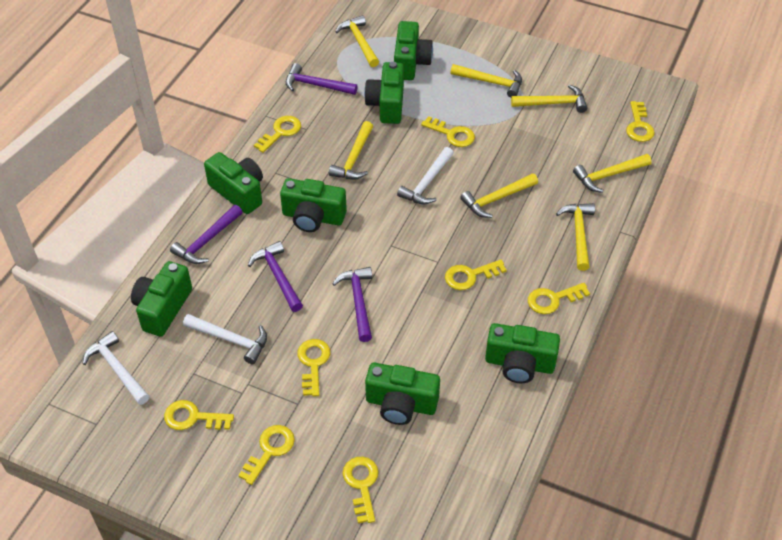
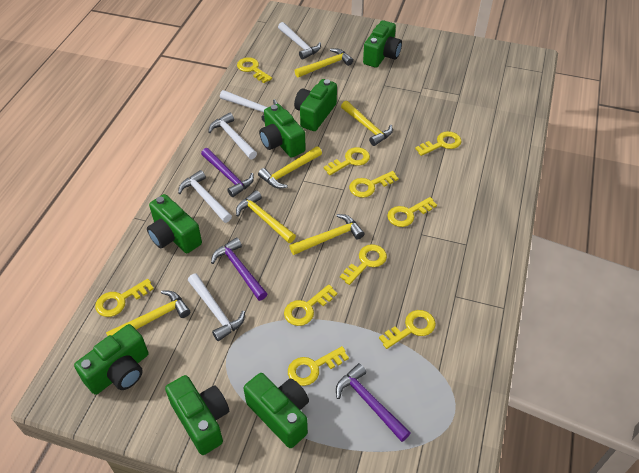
purple hammer: 4 -> 3
white hammer: 3 -> 5
yellow hammer: 7 -> 6
yellow key: 9 -> 10

